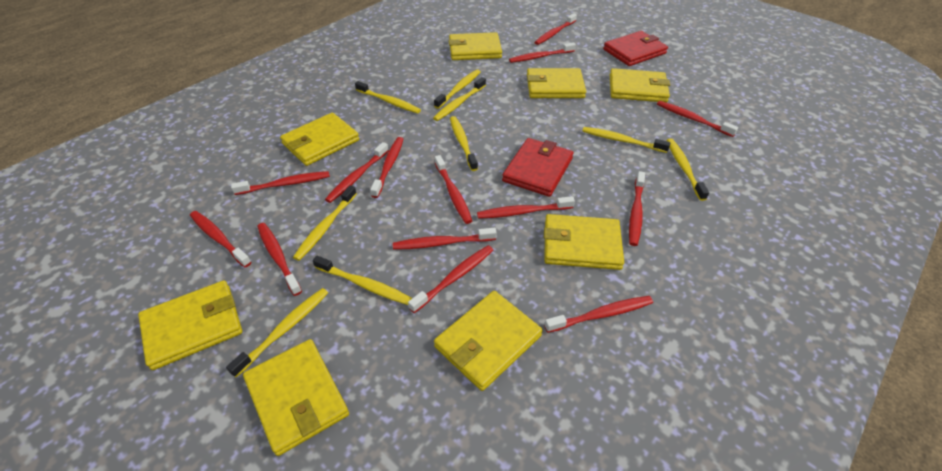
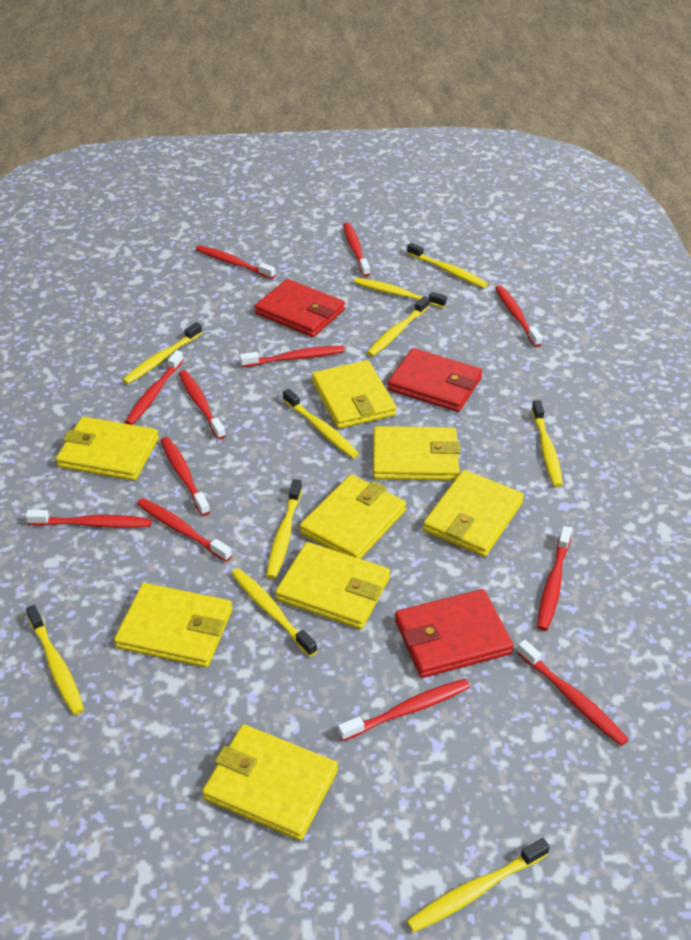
red toothbrush: 14 -> 12
red wallet: 2 -> 3
yellow toothbrush: 9 -> 10

